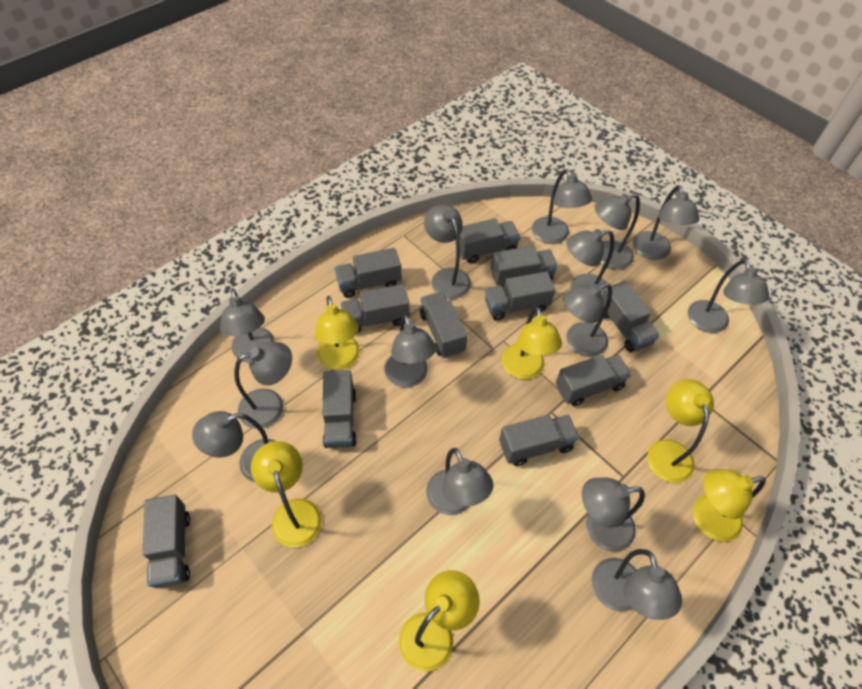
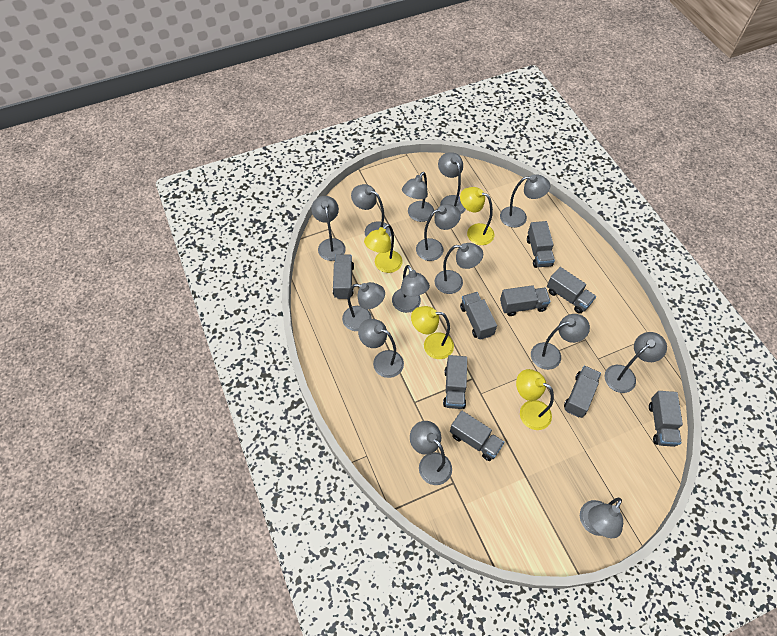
grey truck: 11 -> 9
yellow lamp: 6 -> 4

